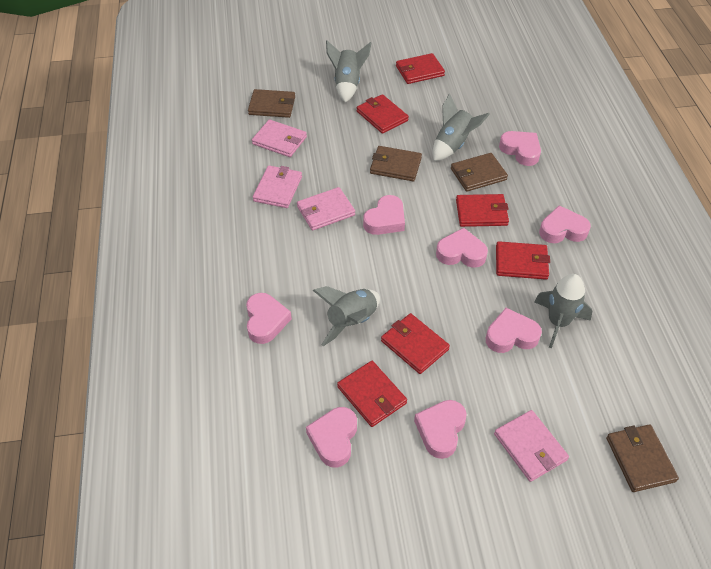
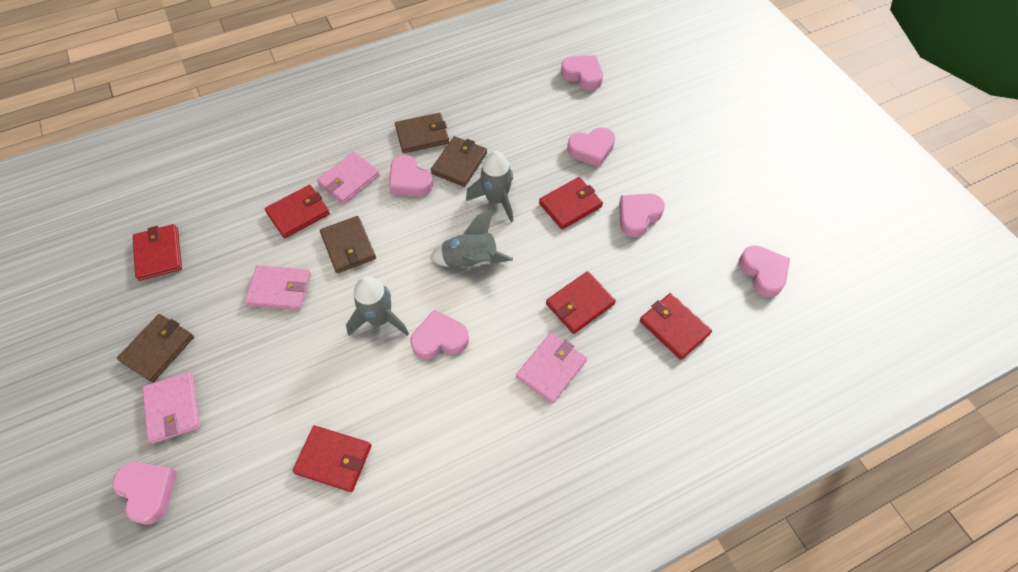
grey rocket: 4 -> 3
pink heart: 8 -> 7

